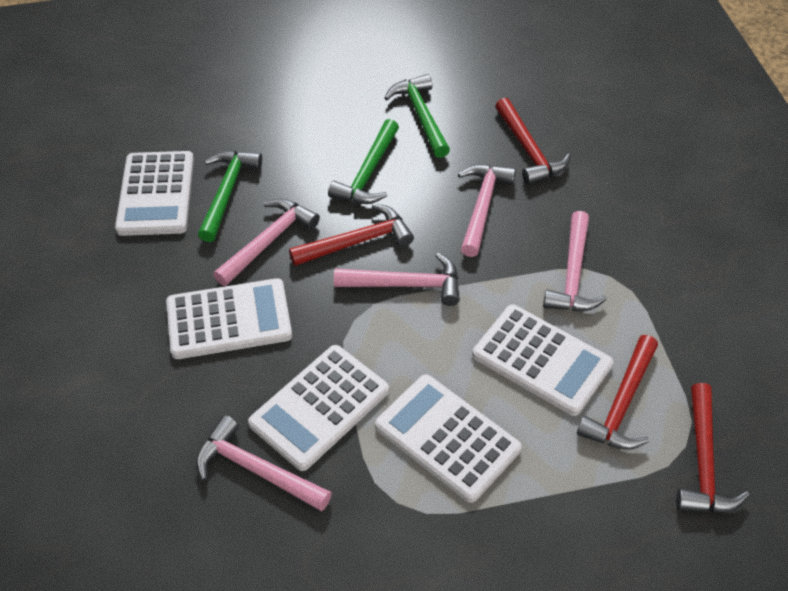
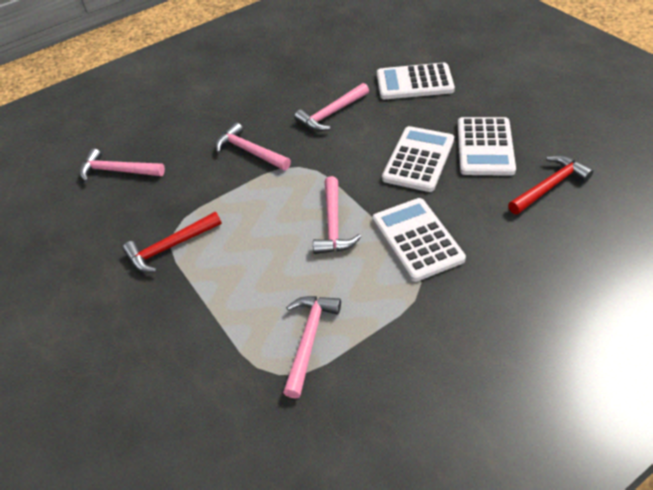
green hammer: 3 -> 0
red hammer: 4 -> 2
white calculator: 5 -> 4

